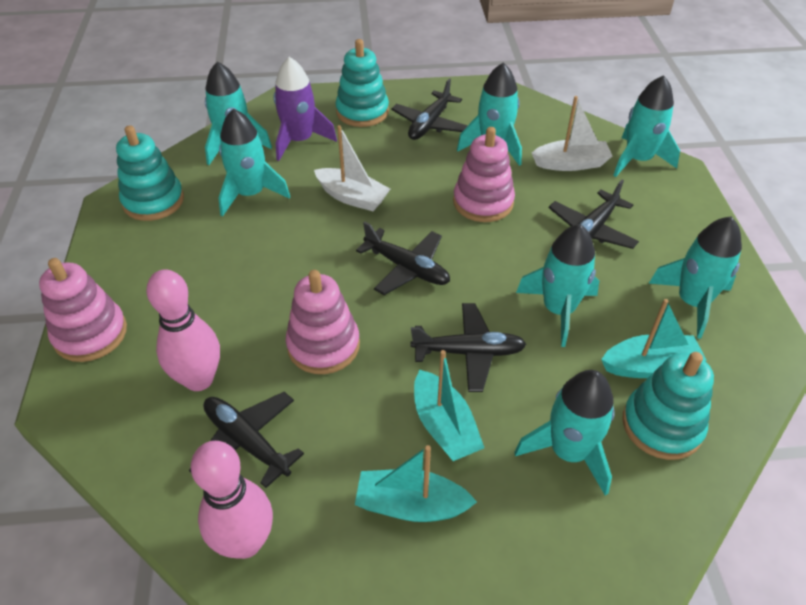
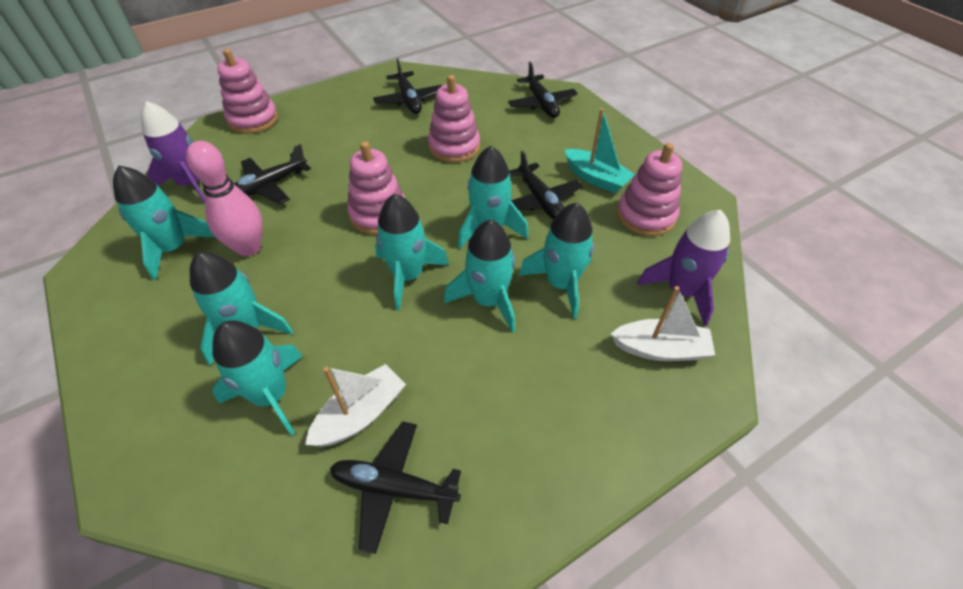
pink bowling pin: 2 -> 1
pink stacking toy: 3 -> 4
purple rocket: 1 -> 2
turquoise boat: 3 -> 1
turquoise stacking toy: 3 -> 0

